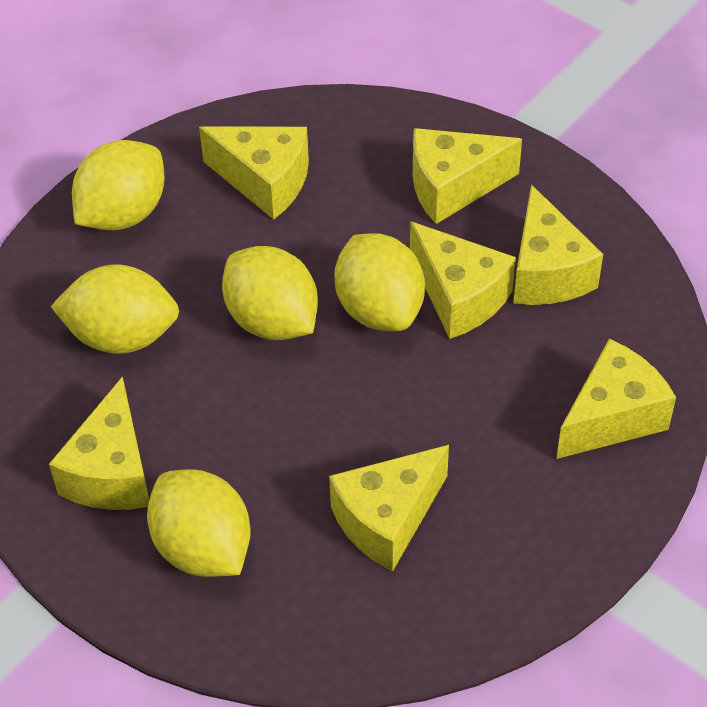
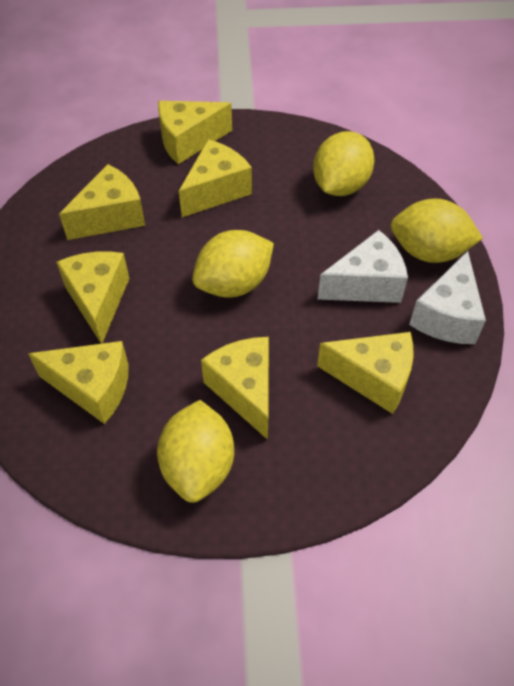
white cheese: 0 -> 2
yellow lemon: 5 -> 4

